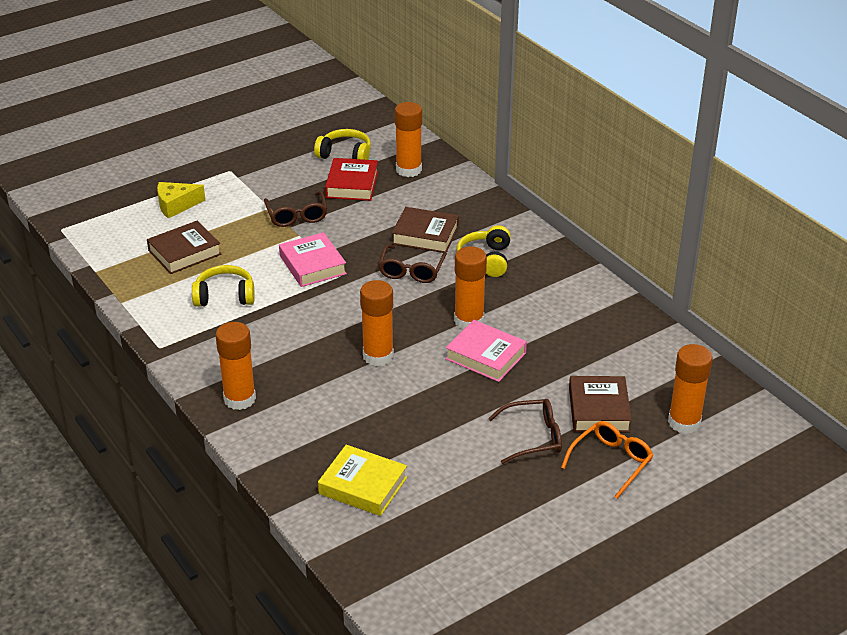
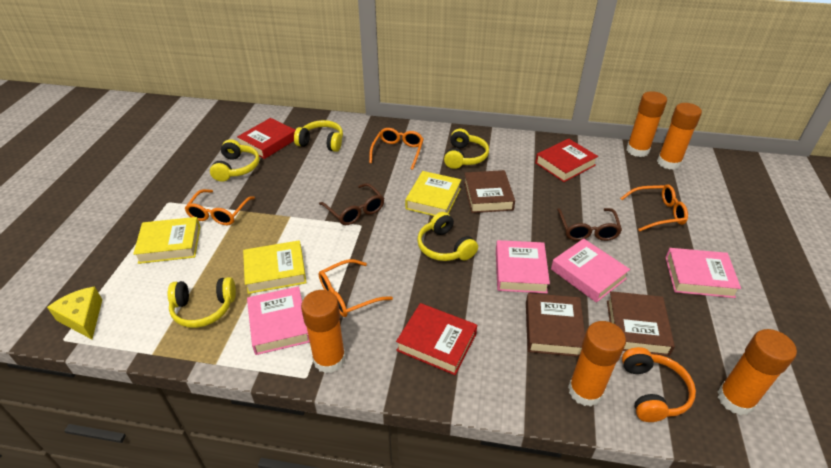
brown glasses: 3 -> 2
orange glasses: 1 -> 4
orange headphones: 0 -> 1
pink book: 2 -> 4
red book: 1 -> 3
yellow book: 1 -> 3
yellow headphones: 3 -> 5

